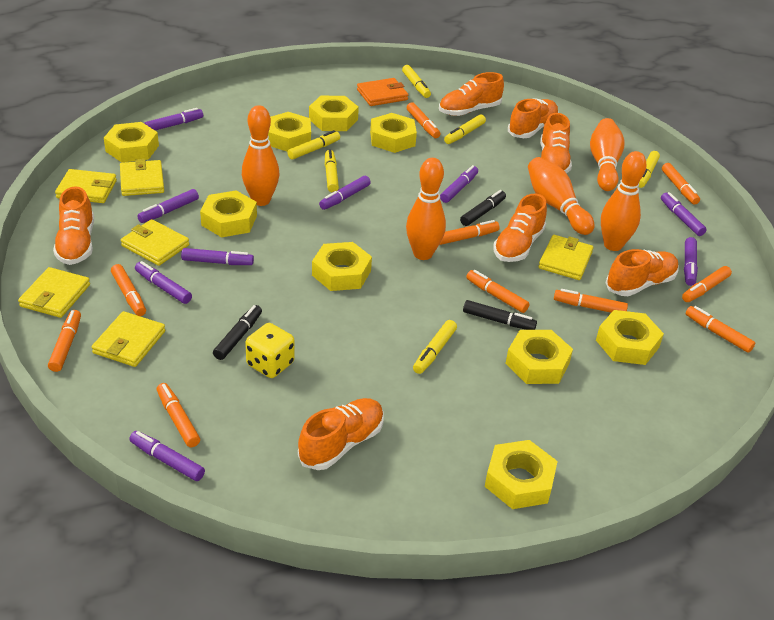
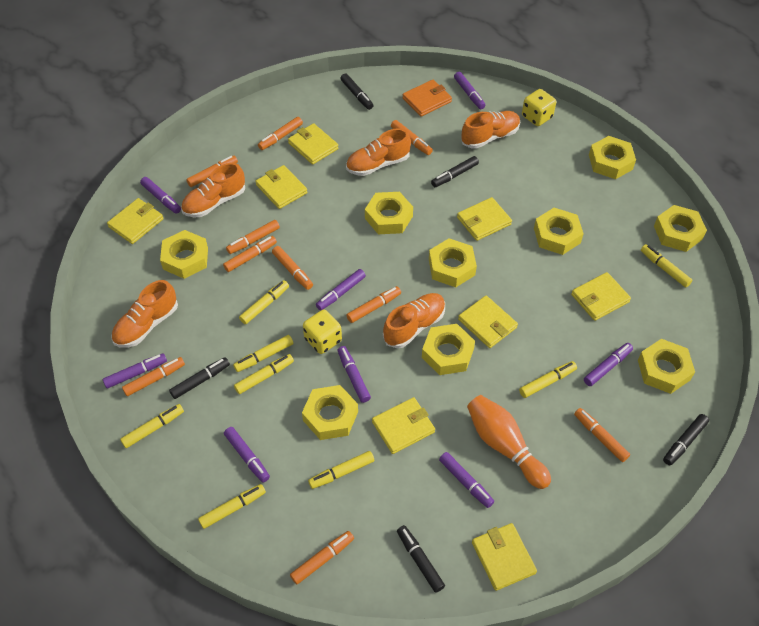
black marker: 3 -> 5
orange bowling pin: 5 -> 1
orange shoe: 7 -> 5
purple marker: 9 -> 8
yellow dice: 1 -> 2
yellow marker: 6 -> 8
yellow wallet: 6 -> 8

